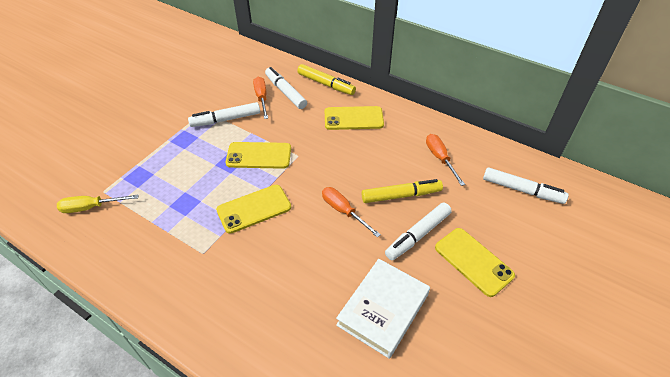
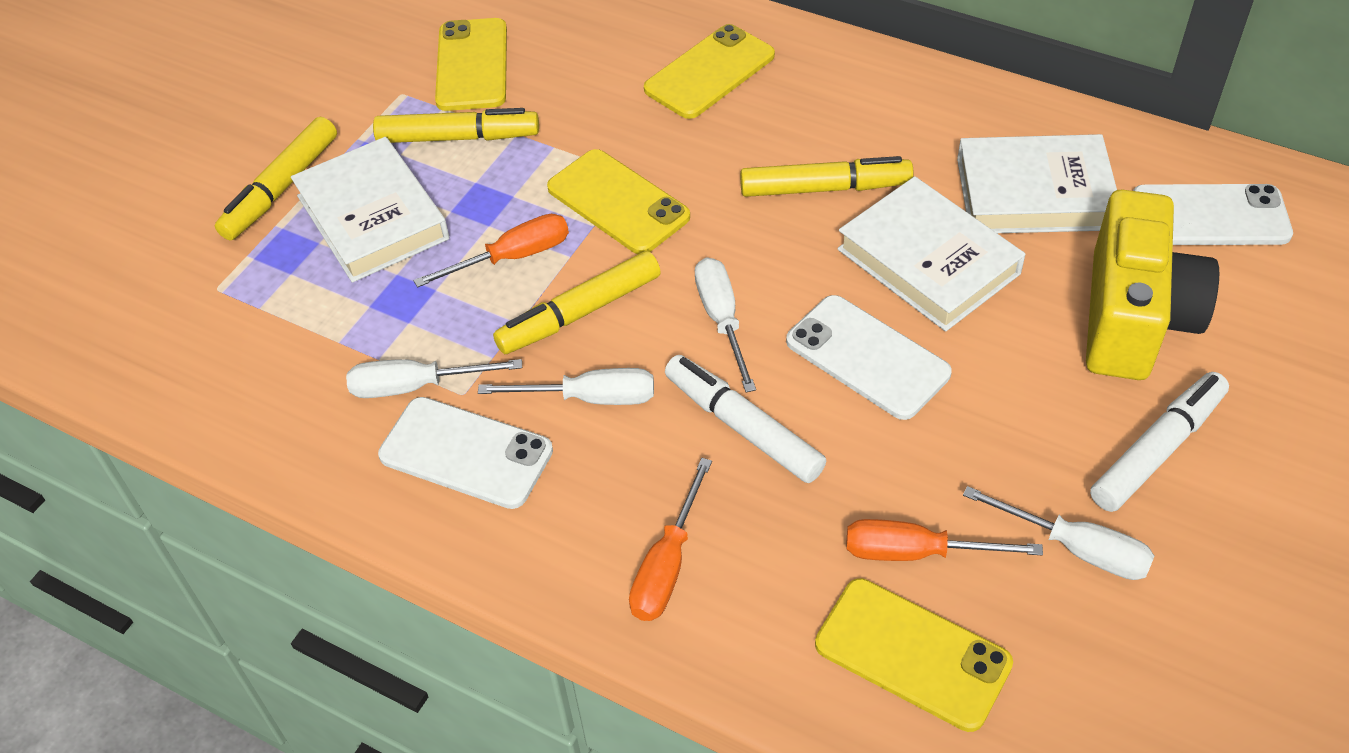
white book: 1 -> 3
white marker: 4 -> 2
white phone: 0 -> 3
white screwdriver: 0 -> 4
yellow camera: 0 -> 1
yellow marker: 2 -> 4
yellow screwdriver: 1 -> 0

